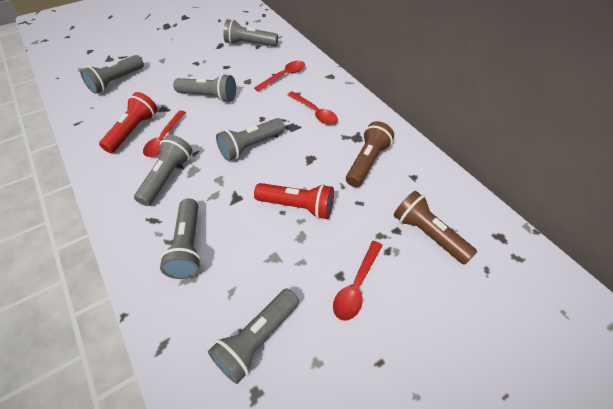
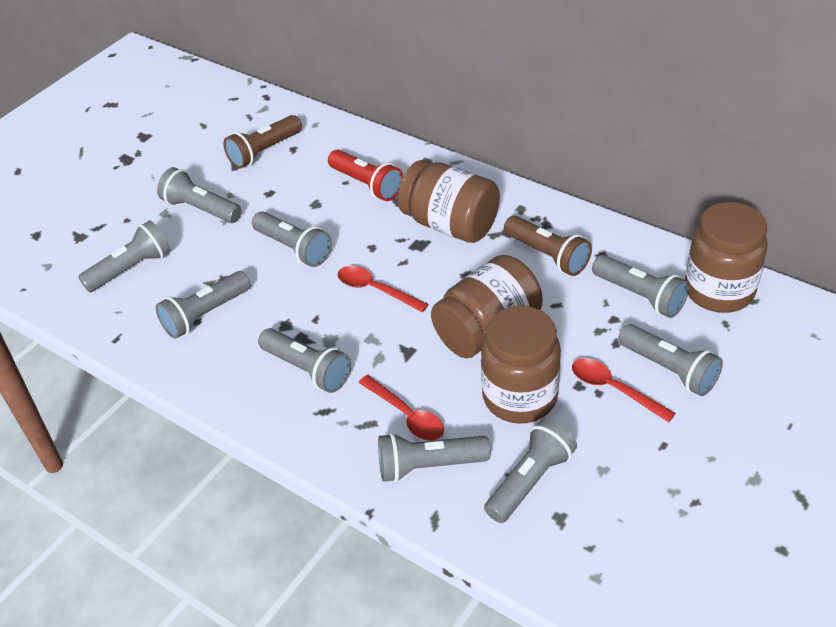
brown jar: 0 -> 4
grey flashlight: 7 -> 9
red flashlight: 2 -> 1
red spoon: 4 -> 3

